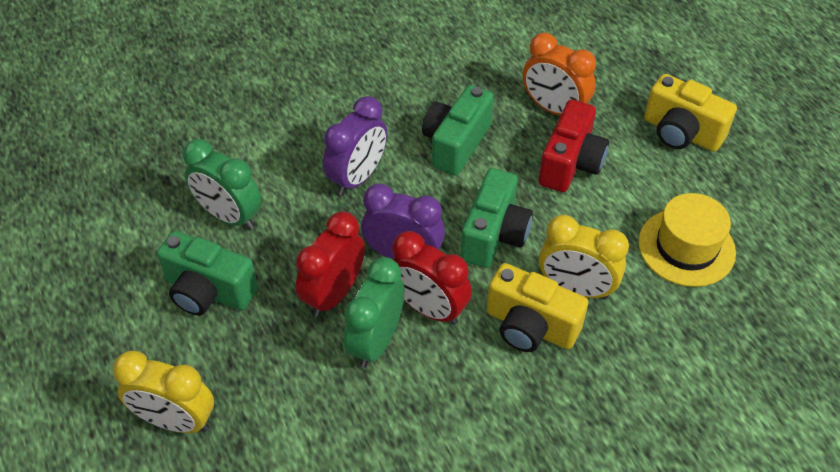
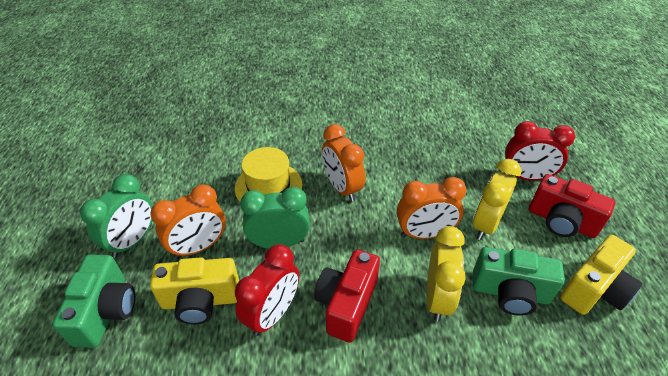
green camera: 3 -> 2
orange clock: 1 -> 3
purple clock: 2 -> 0
red camera: 1 -> 2

